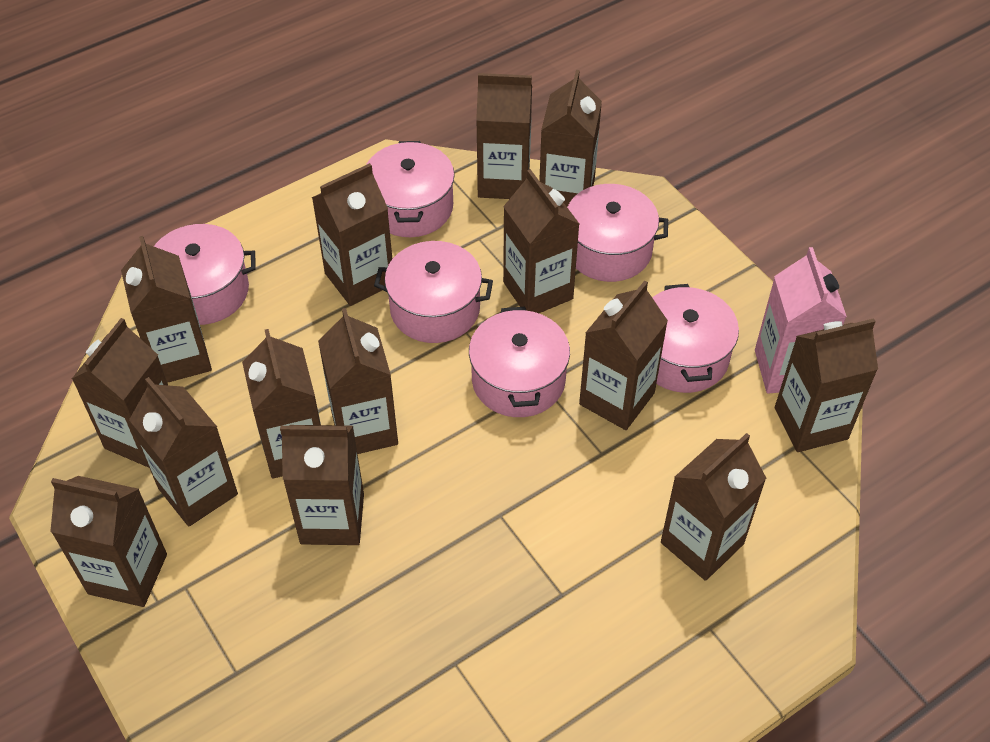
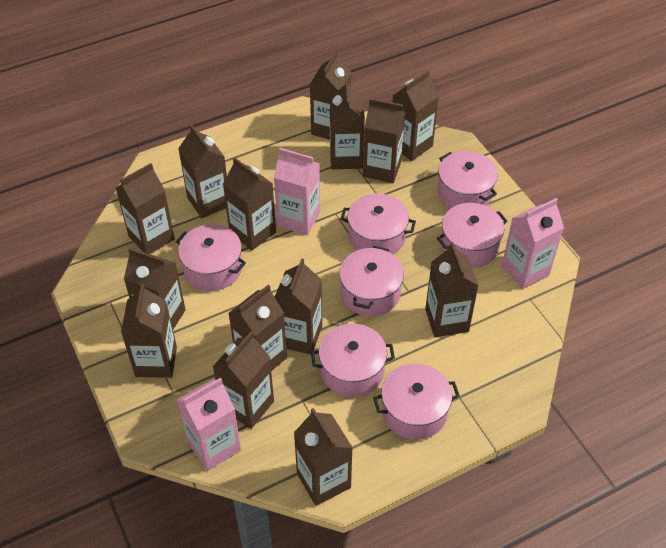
pink carton: 1 -> 3
pink pot: 6 -> 7

